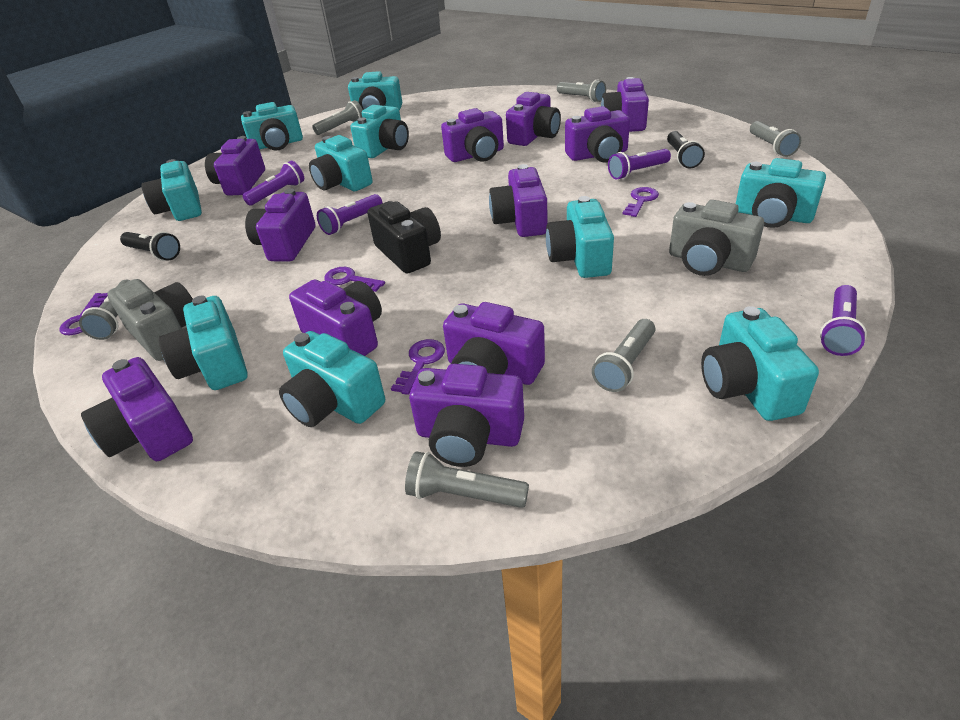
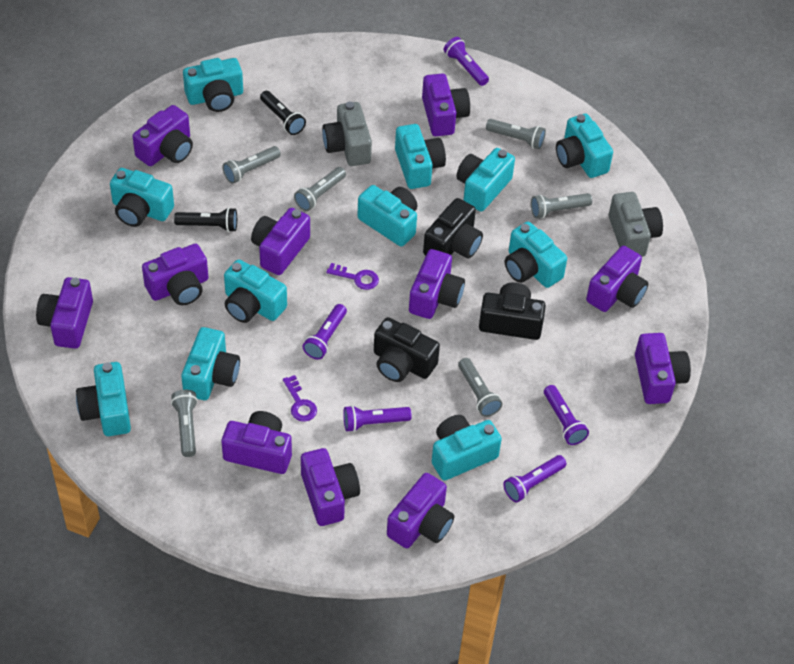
black camera: 1 -> 3
purple flashlight: 4 -> 5
purple key: 4 -> 2
turquoise camera: 10 -> 11

